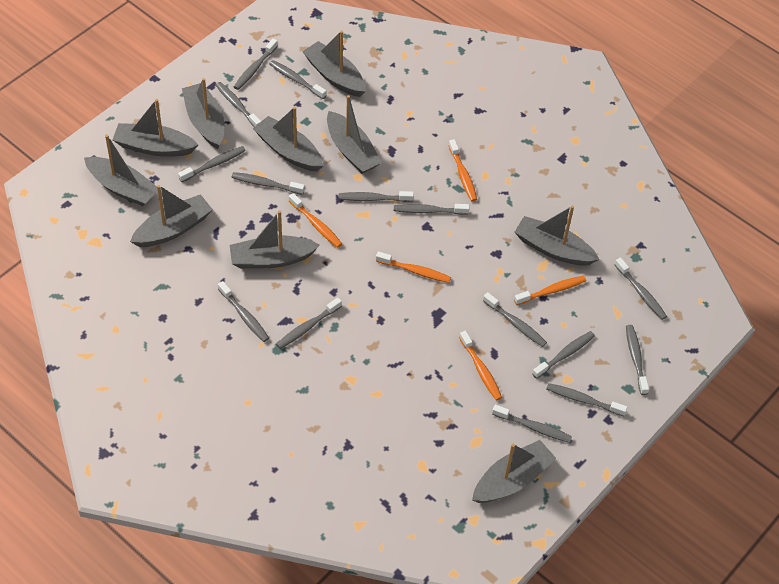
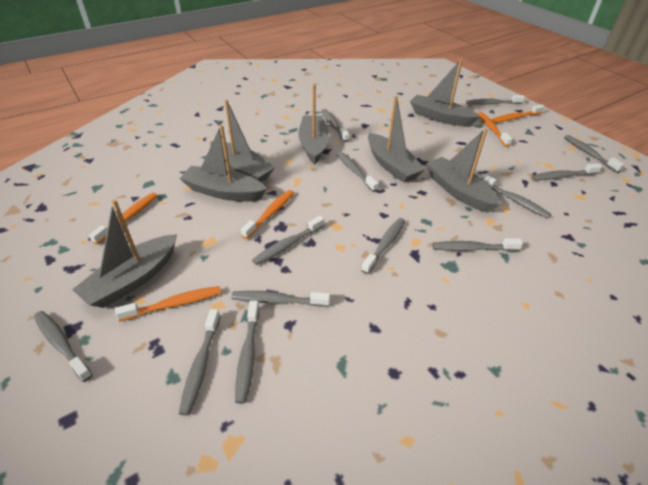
grey boat: 10 -> 7
grey toothbrush: 15 -> 13

